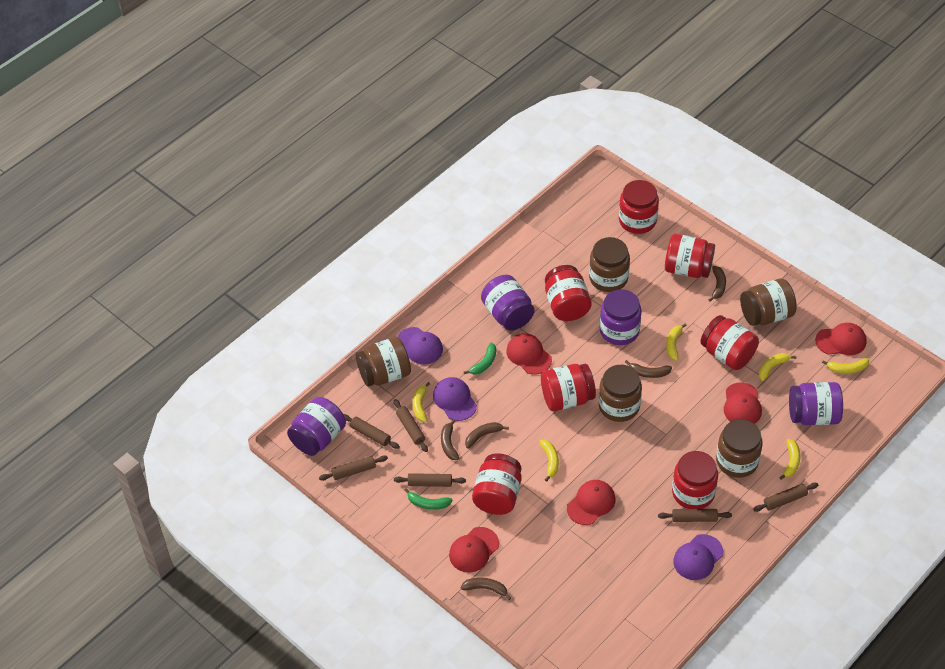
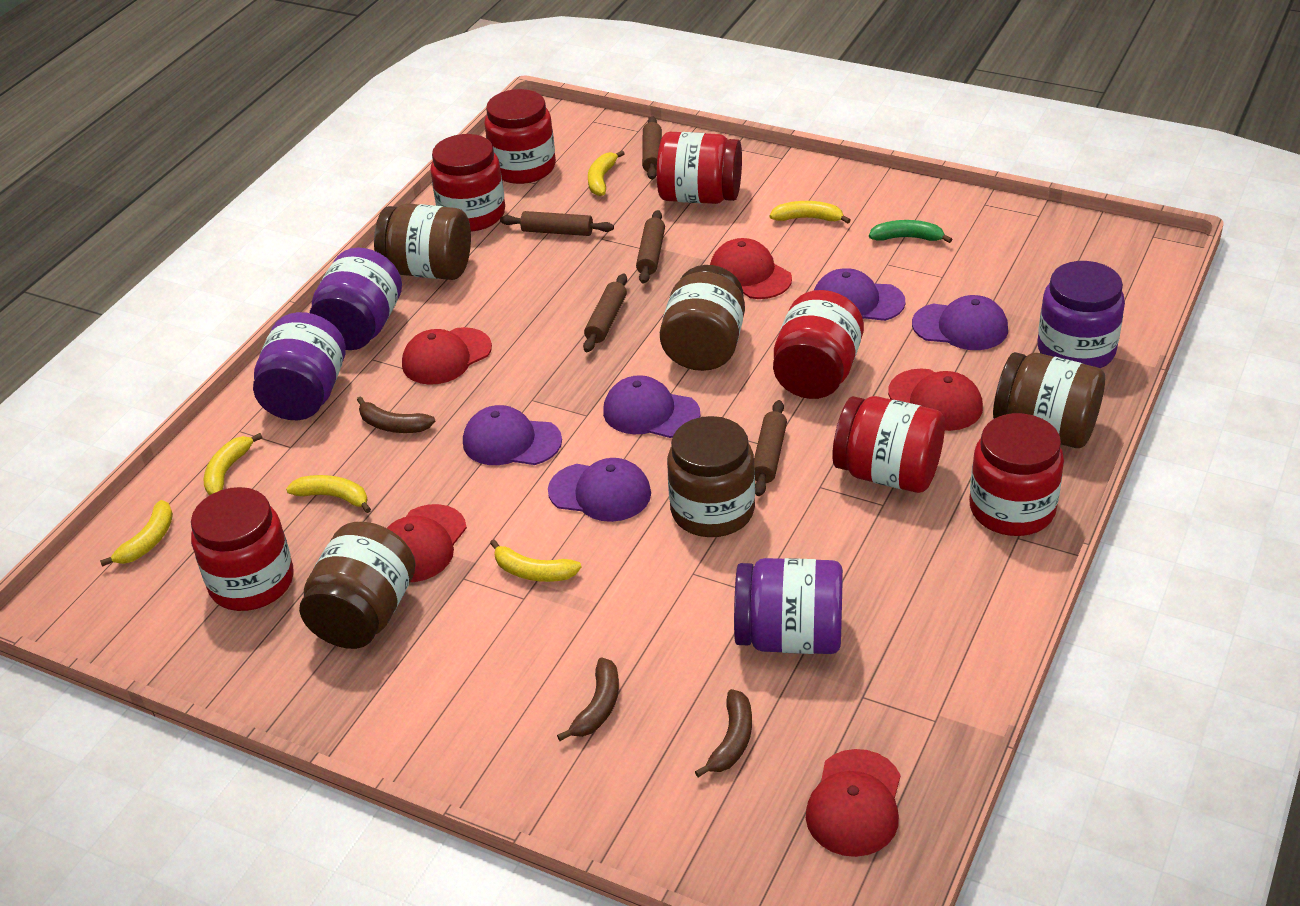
brown banana: 5 -> 3
brown rolling pin: 6 -> 5
green banana: 2 -> 1
purple cap: 3 -> 5

